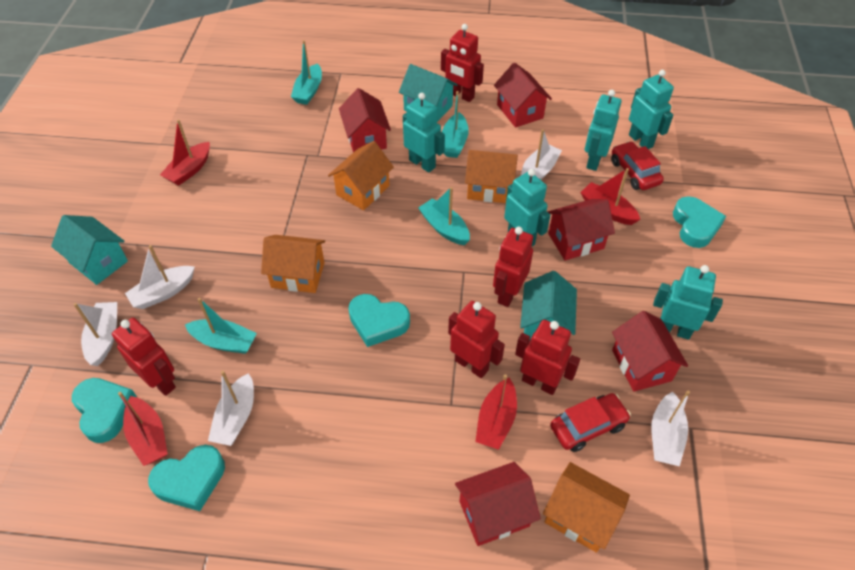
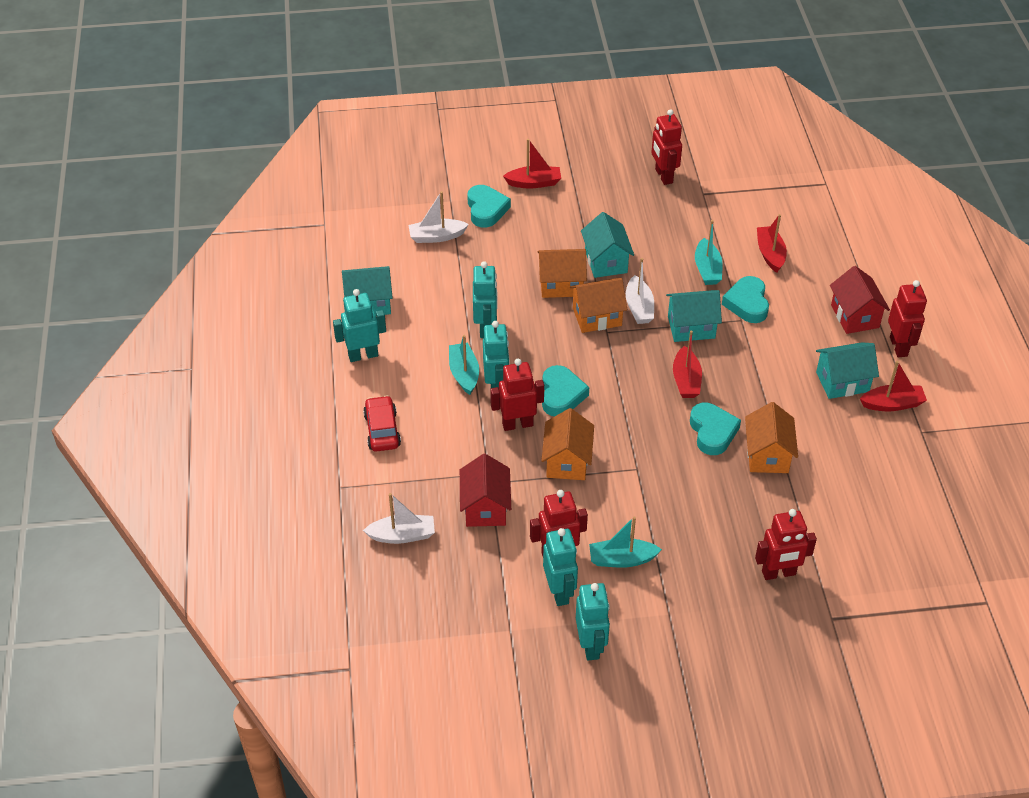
red car: 2 -> 1
red house: 5 -> 2
turquoise boat: 4 -> 3
turquoise house: 3 -> 4
white boat: 5 -> 3

